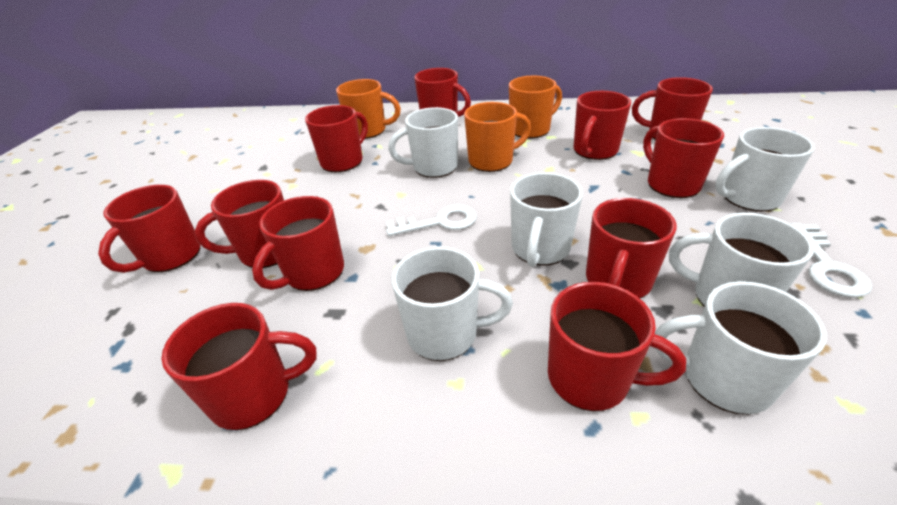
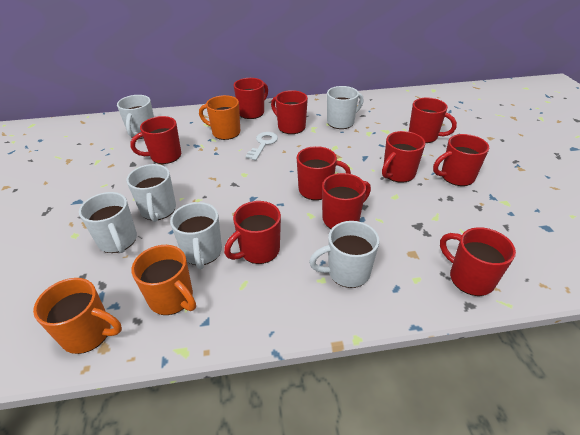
red mug: 11 -> 10
white key: 2 -> 1

